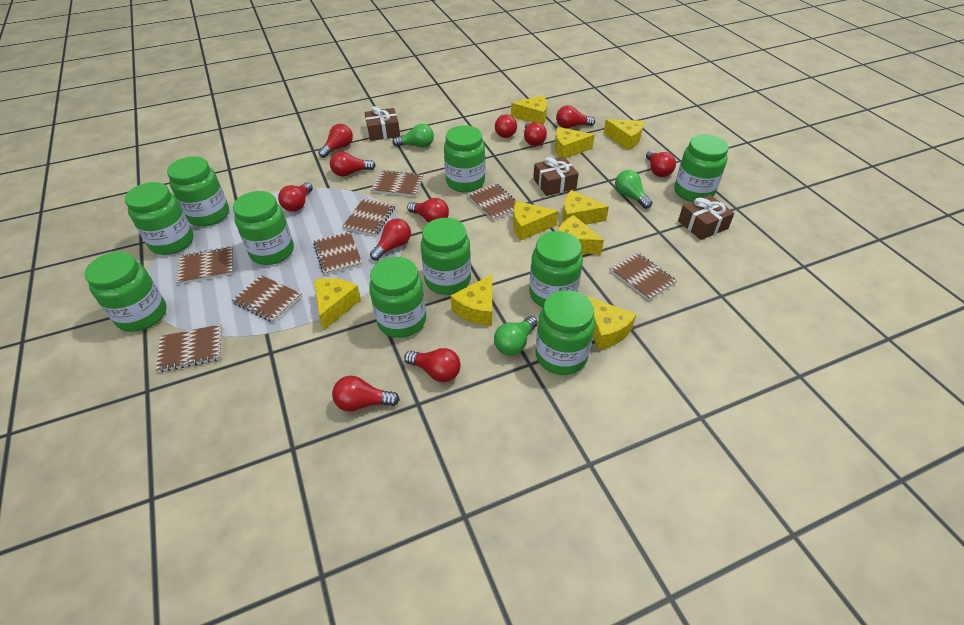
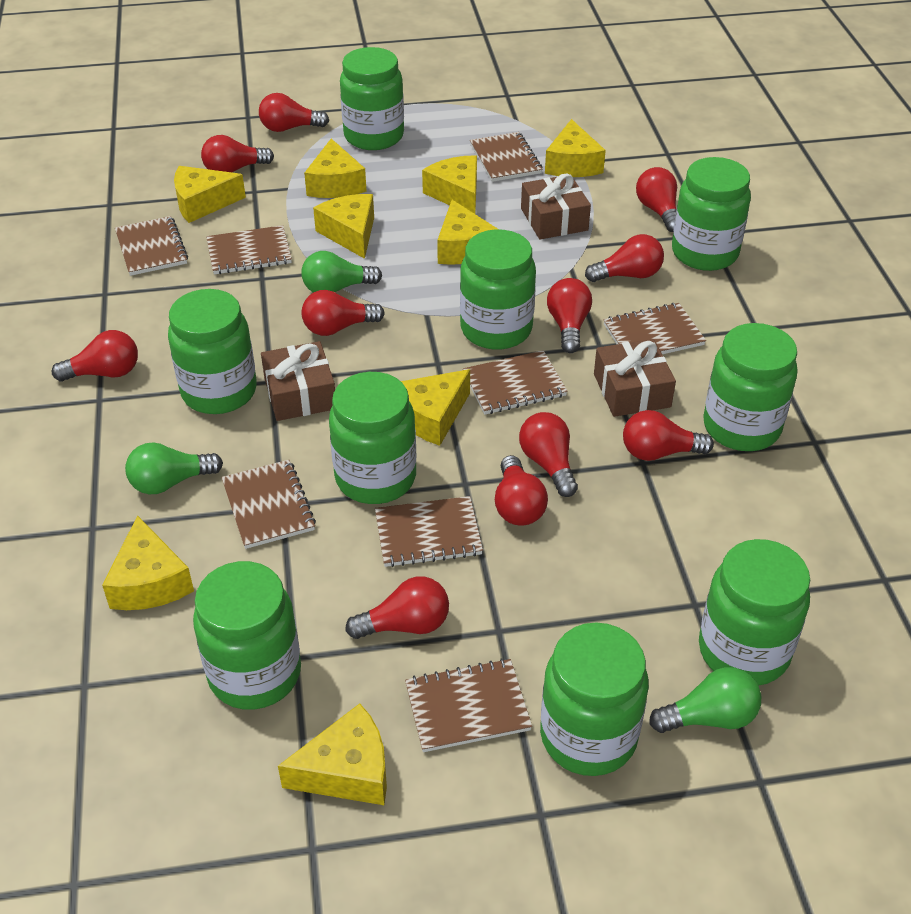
green jar: 10 -> 9

